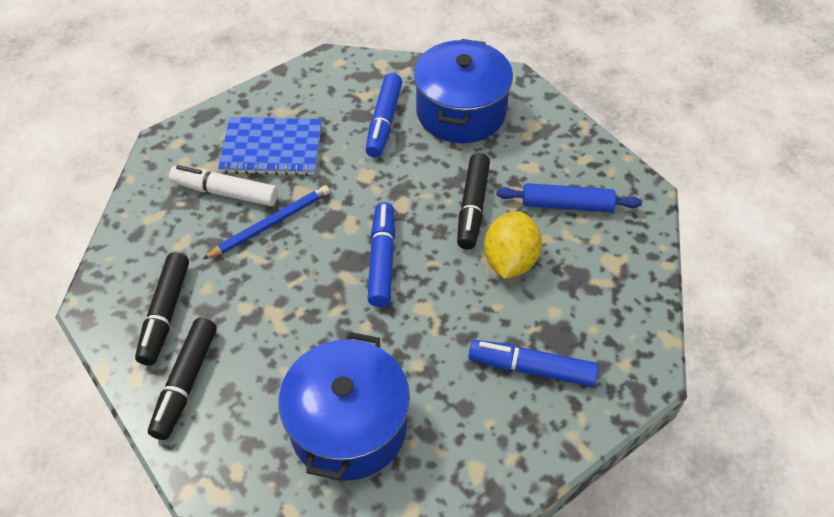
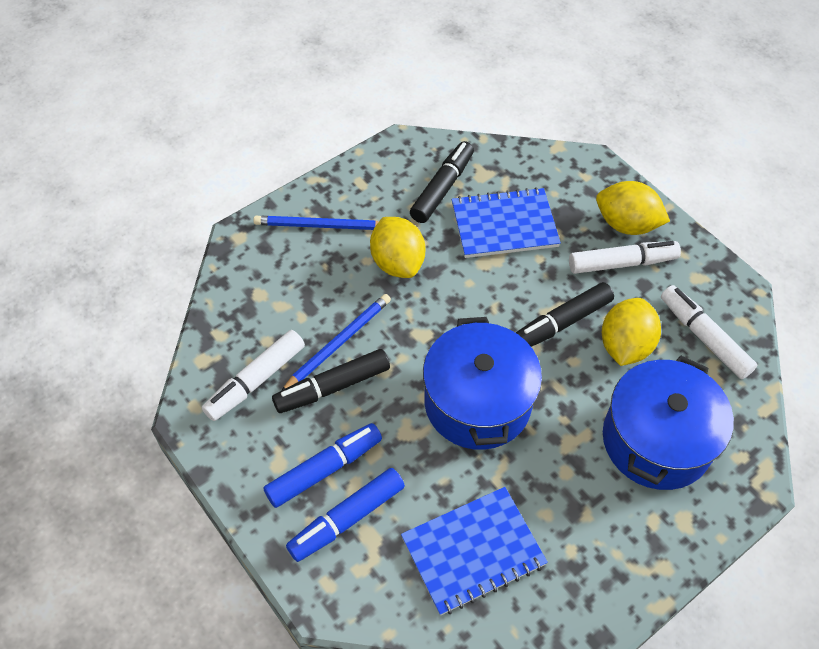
blue marker: 3 -> 2
blue notebook: 1 -> 2
blue pencil: 1 -> 2
blue rolling pin: 1 -> 0
white marker: 1 -> 3
yellow lemon: 1 -> 3

